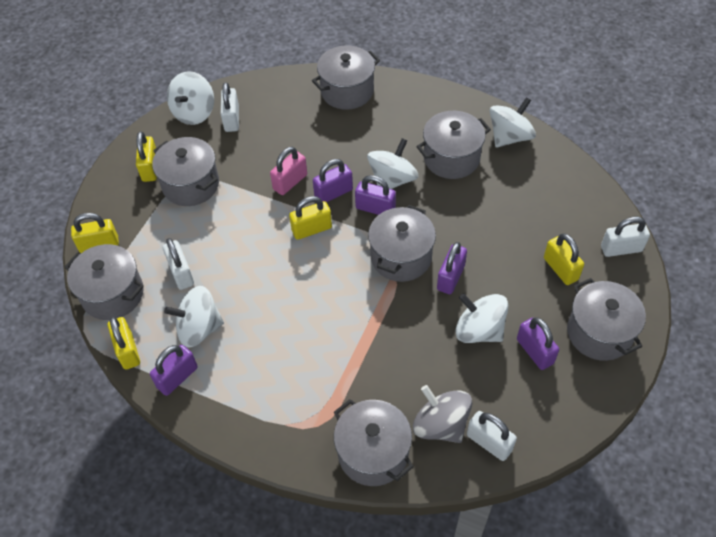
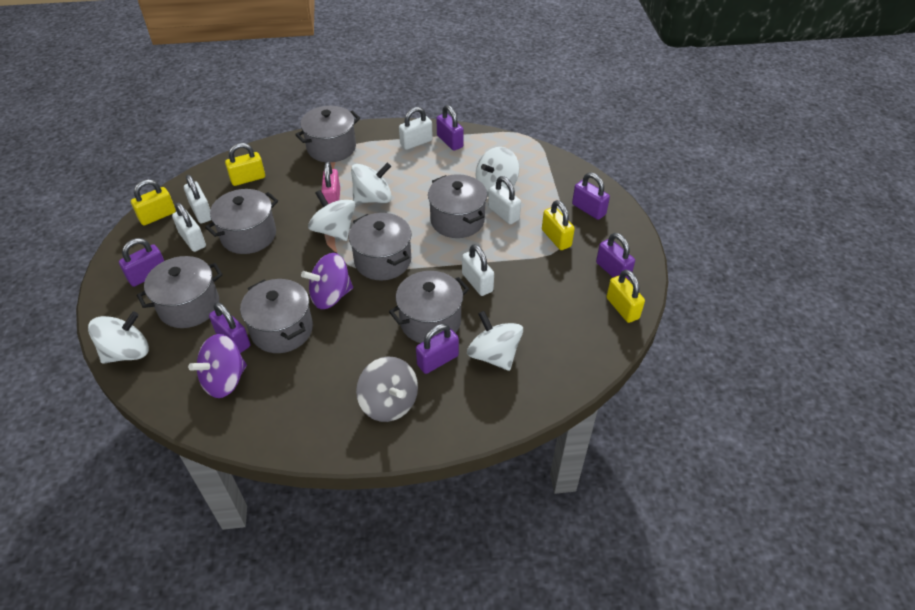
purple padlock: 5 -> 6
purple spinning top: 0 -> 2
white padlock: 4 -> 5
yellow padlock: 5 -> 4

